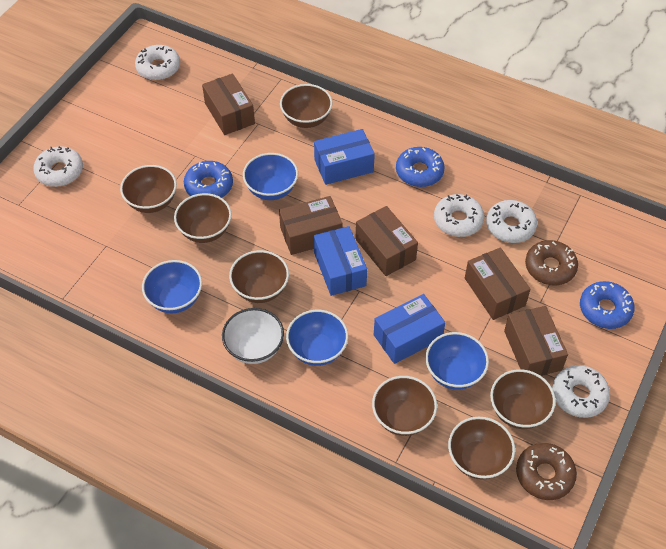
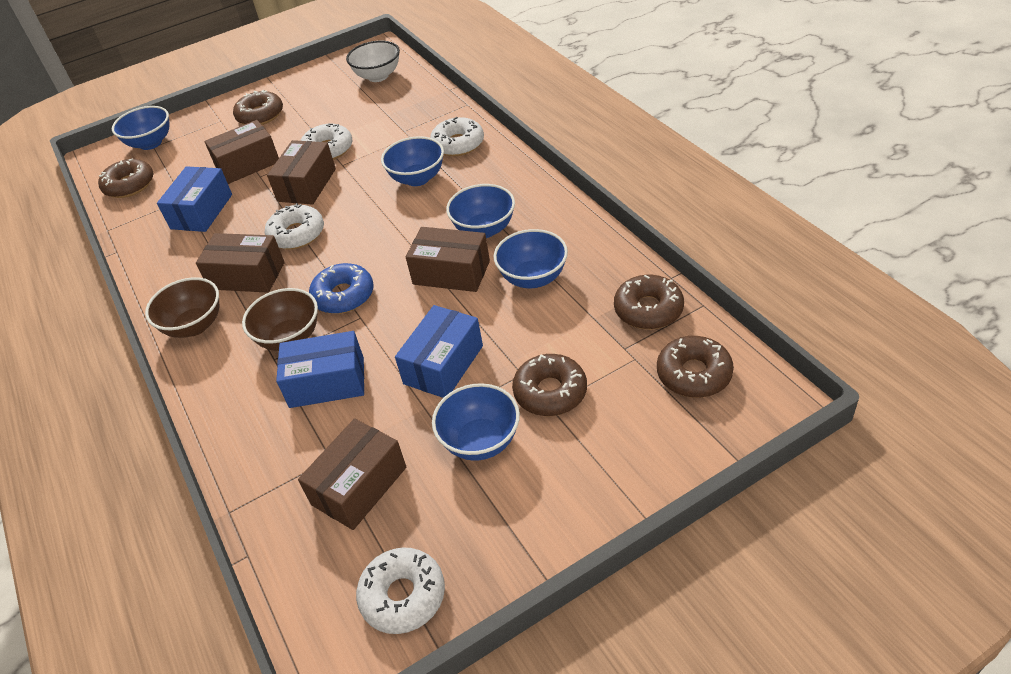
blue bowl: 4 -> 5
blue donut: 3 -> 1
brown bowl: 7 -> 2
brown donut: 2 -> 5
white donut: 5 -> 4

